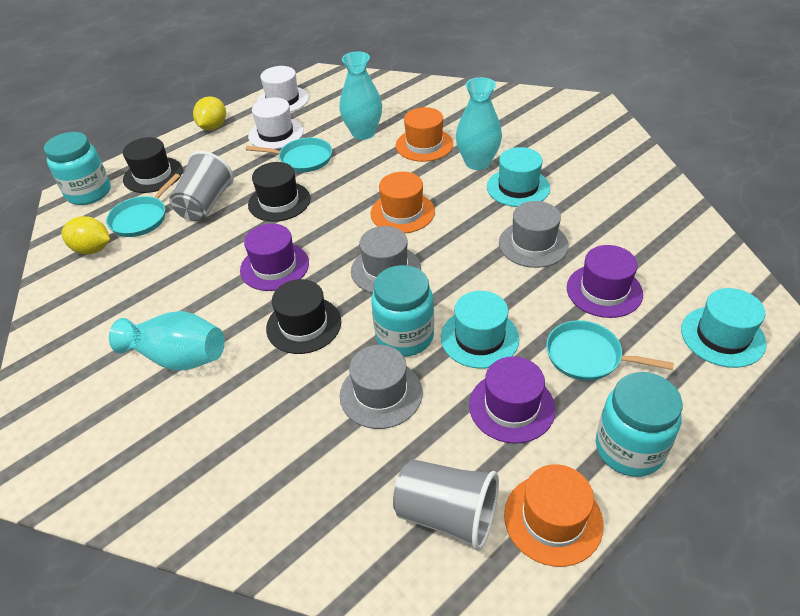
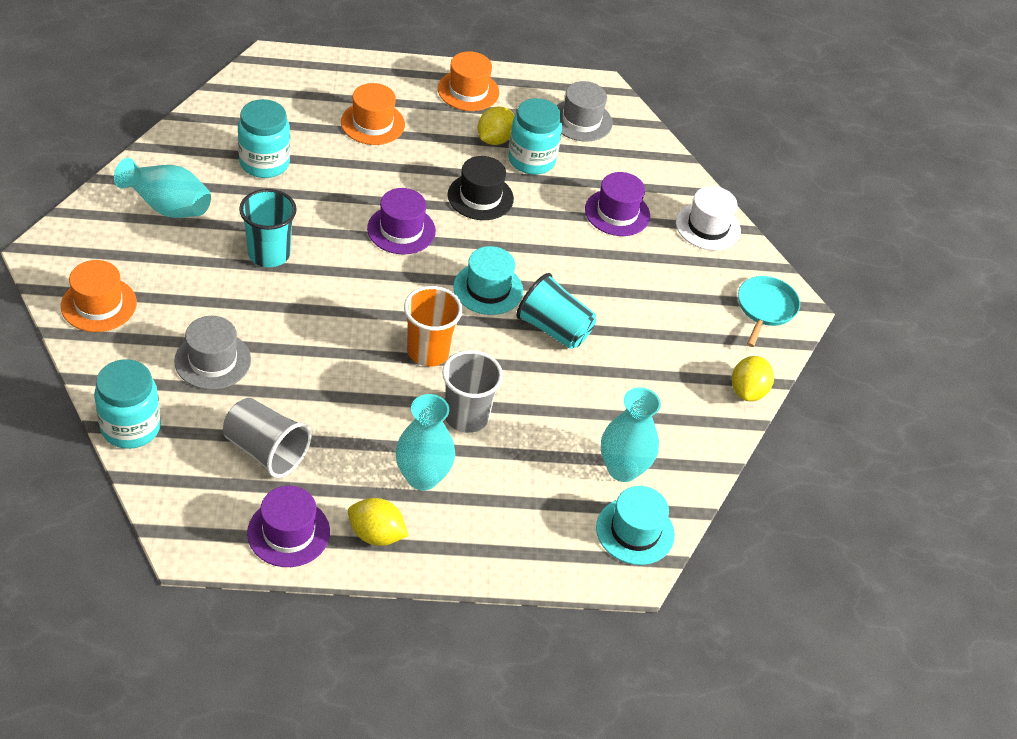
black hat: 3 -> 1
grey hat: 3 -> 2
orange cup: 0 -> 1
turquoise cup: 0 -> 2
turquoise hat: 3 -> 2
turquoise pan: 3 -> 1
white hat: 2 -> 1
yellow lemon: 2 -> 3

